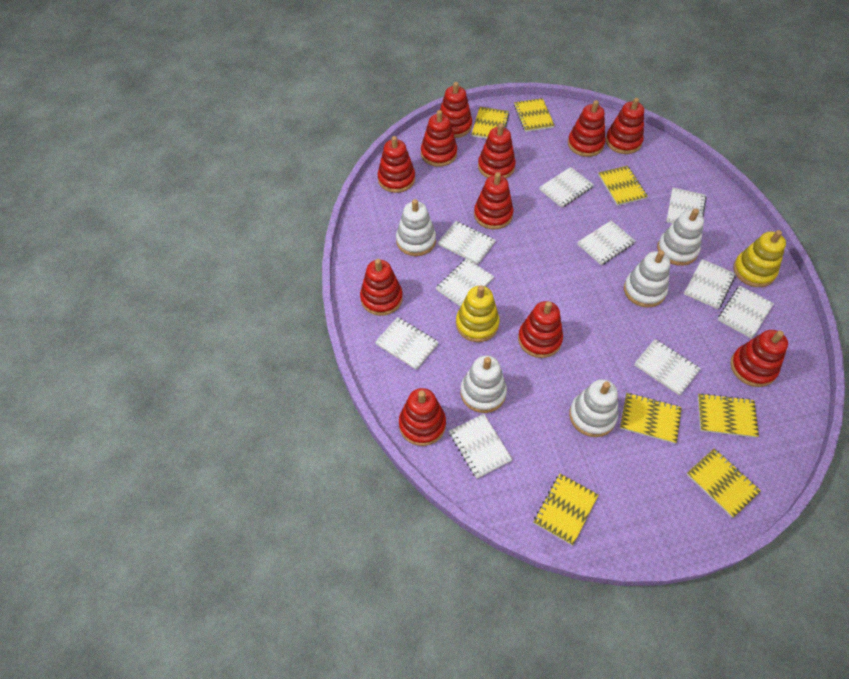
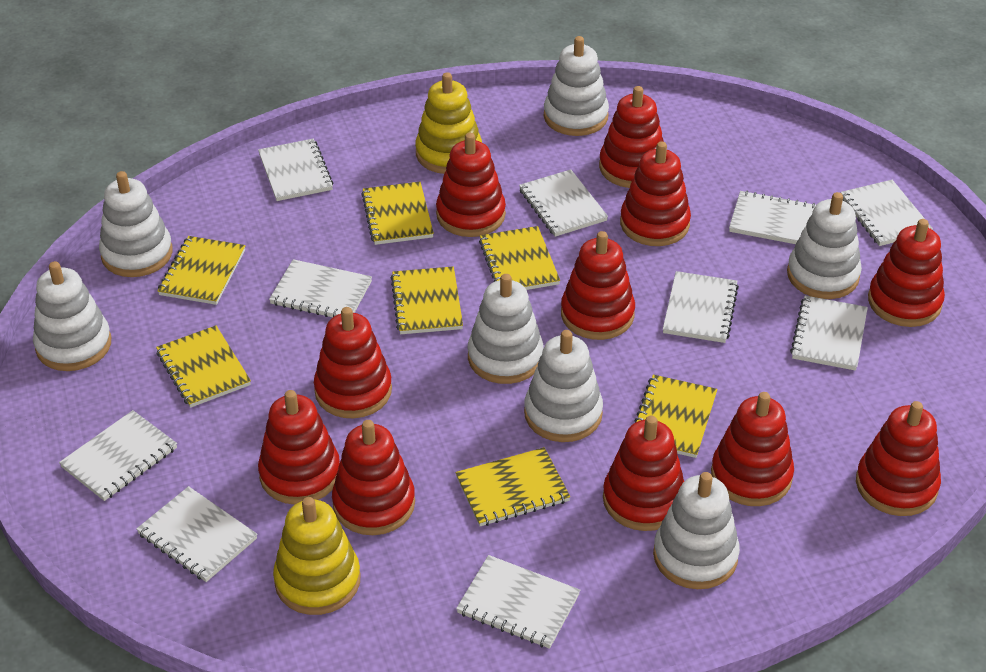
white stacking toy: 5 -> 7

